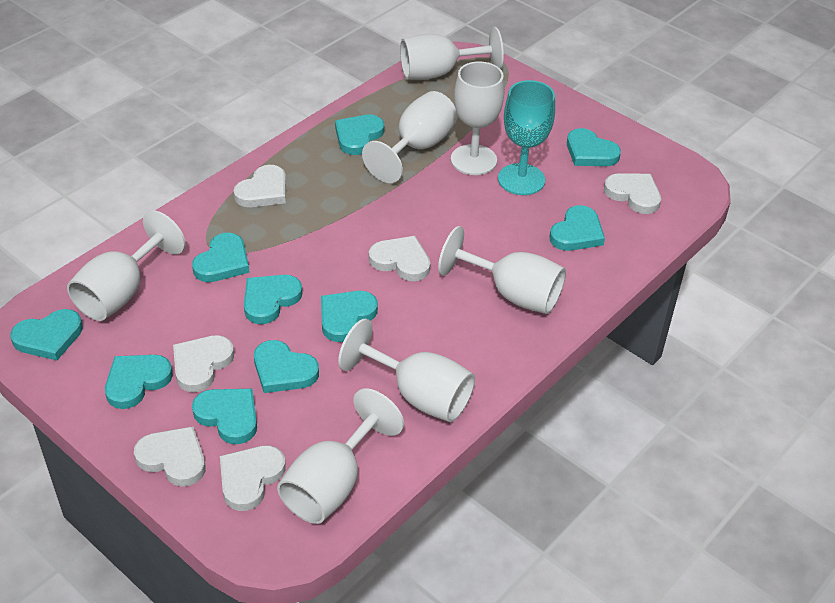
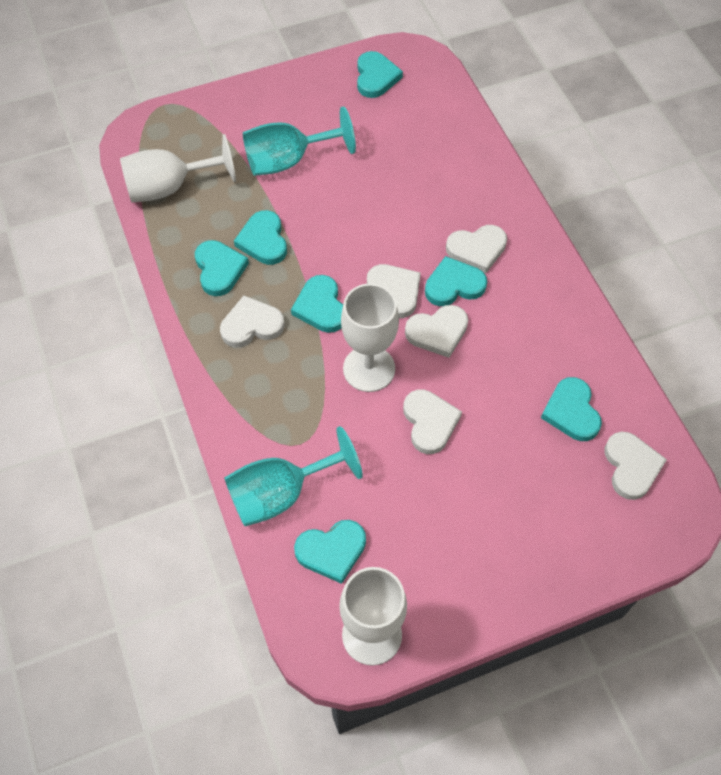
turquoise goblet: 1 -> 2
turquoise heart: 10 -> 7
white goblet: 7 -> 3

